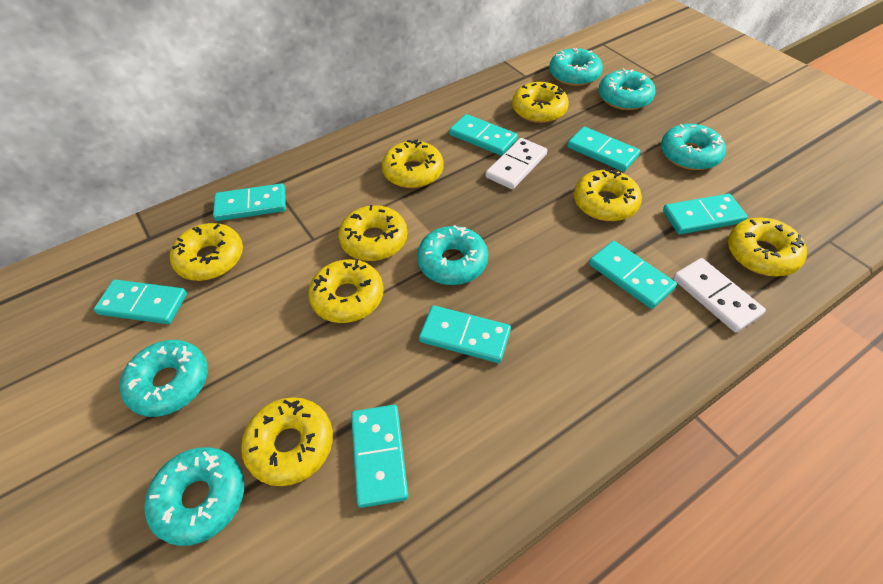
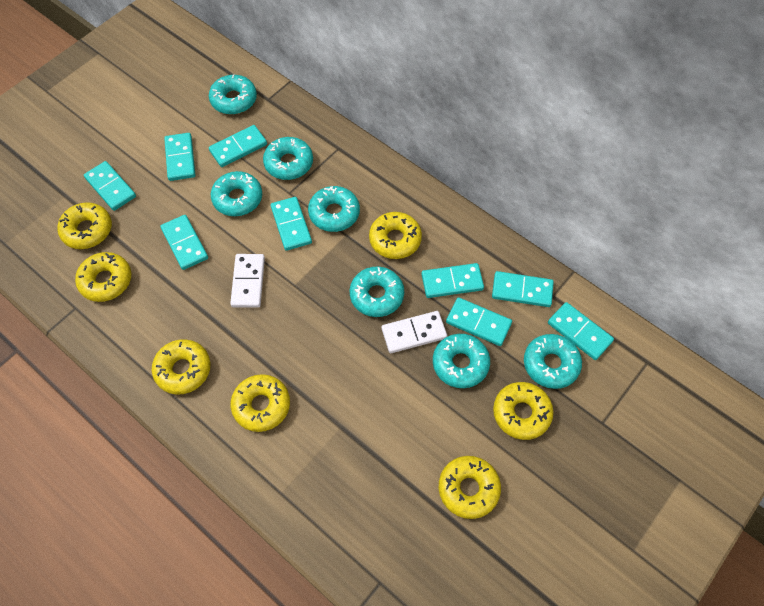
turquoise domino: 8 -> 9
turquoise donut: 6 -> 7
yellow donut: 8 -> 7

